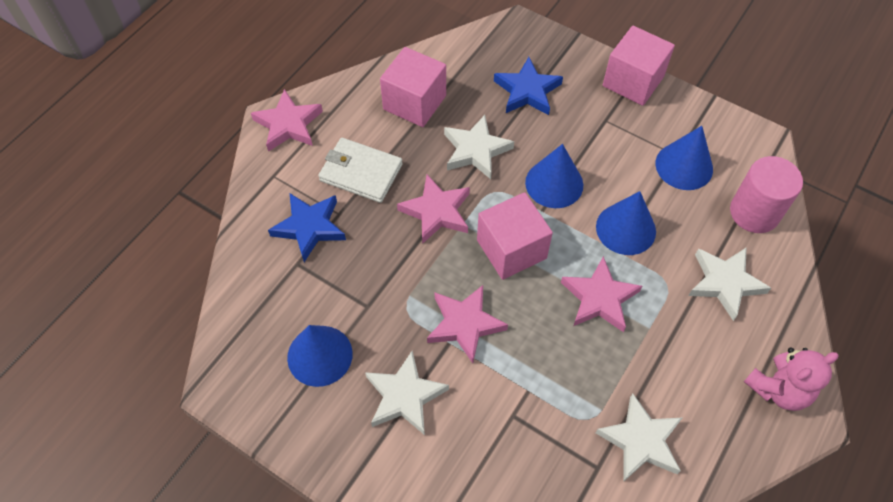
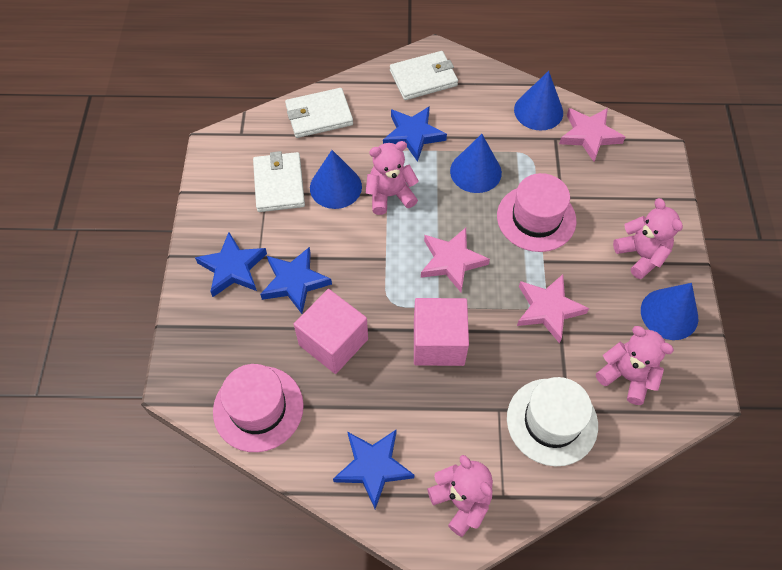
blue star: 2 -> 4
pink cube: 3 -> 2
pink cylinder: 1 -> 0
pink hat: 0 -> 2
pink star: 4 -> 3
pink teddy bear: 1 -> 4
white hat: 0 -> 1
white star: 4 -> 0
white wallet: 1 -> 3

